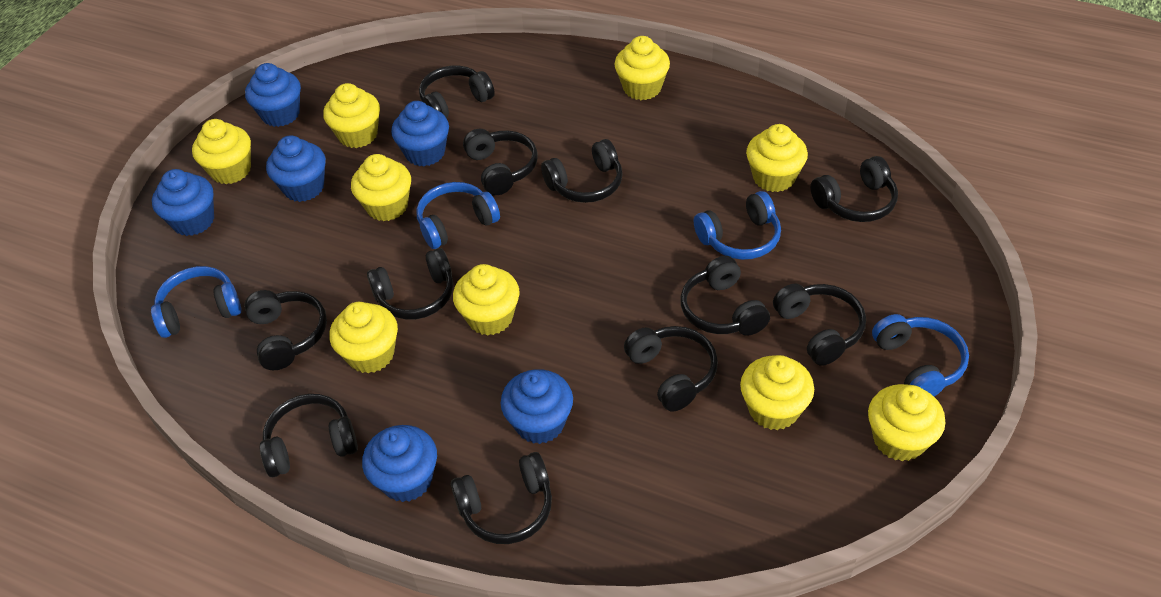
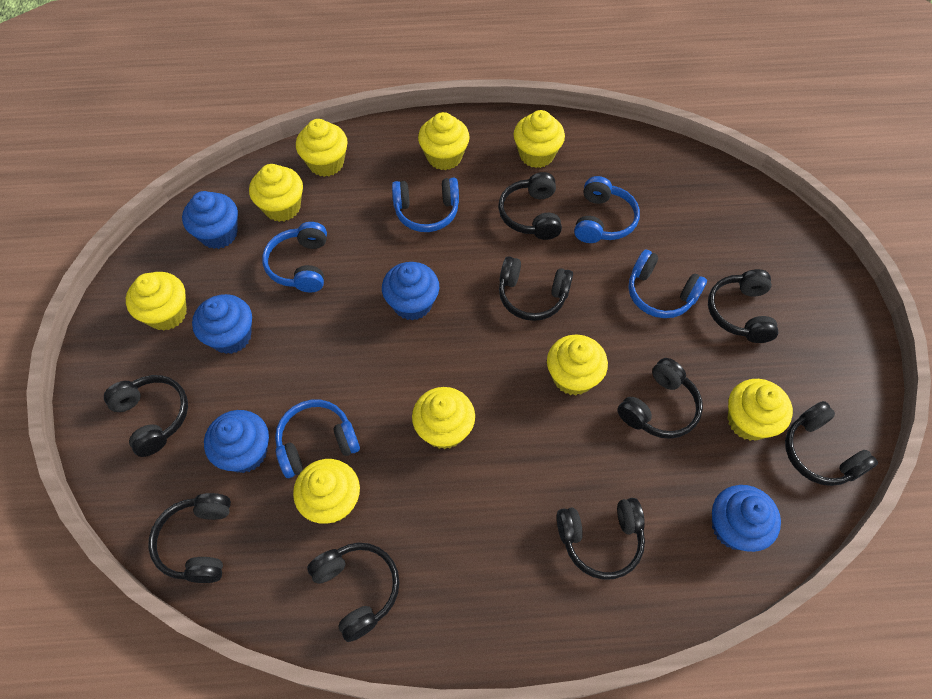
black headphones: 11 -> 9
blue cupcake: 6 -> 5
blue headphones: 4 -> 5

